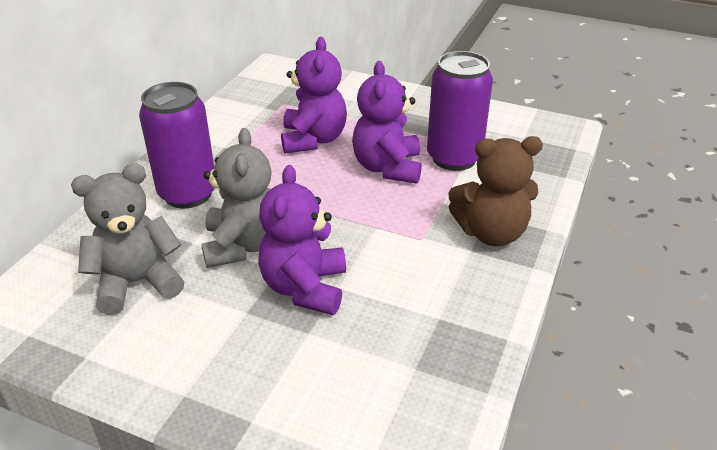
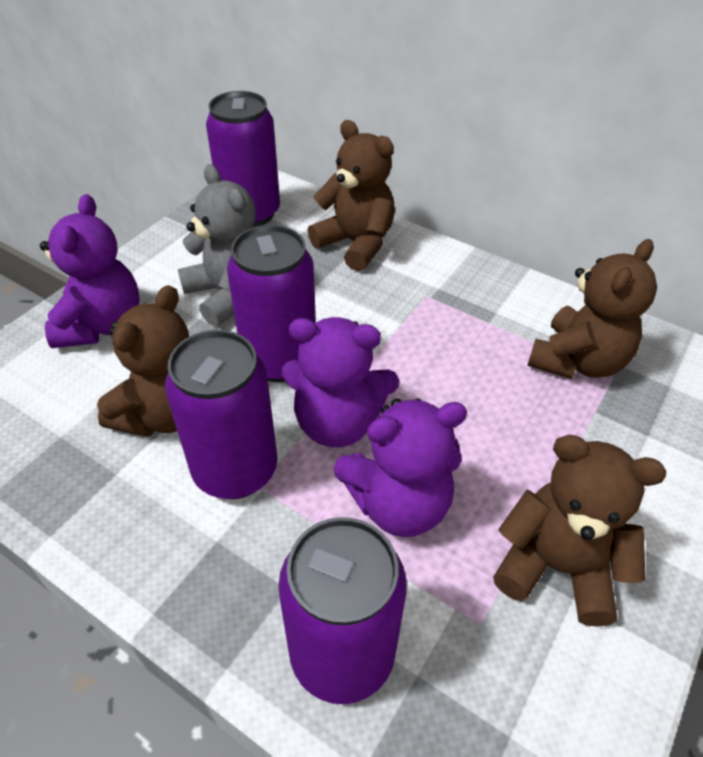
brown teddy bear: 1 -> 4
grey teddy bear: 2 -> 1
purple can: 2 -> 4

